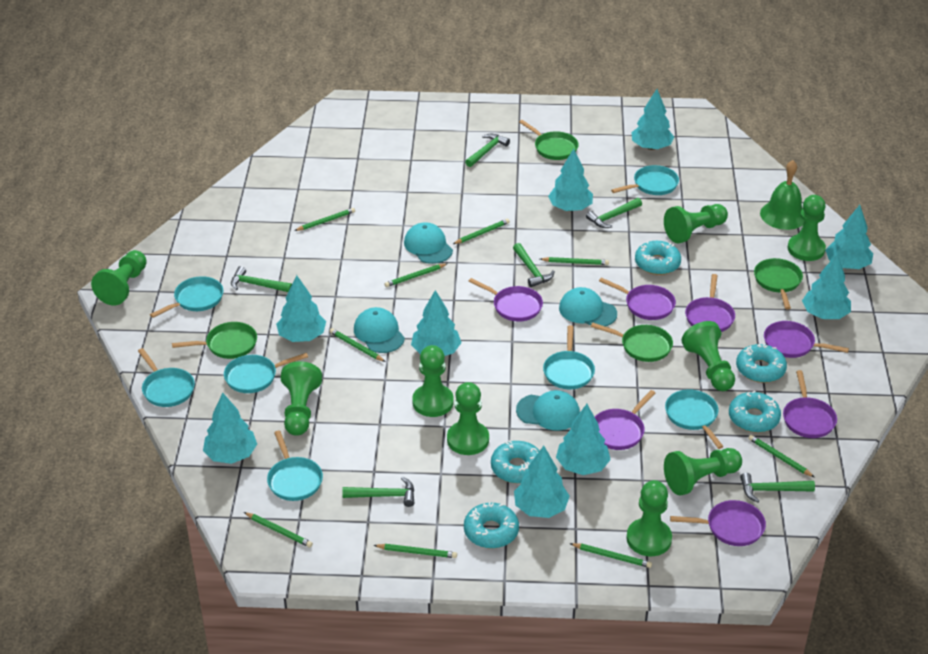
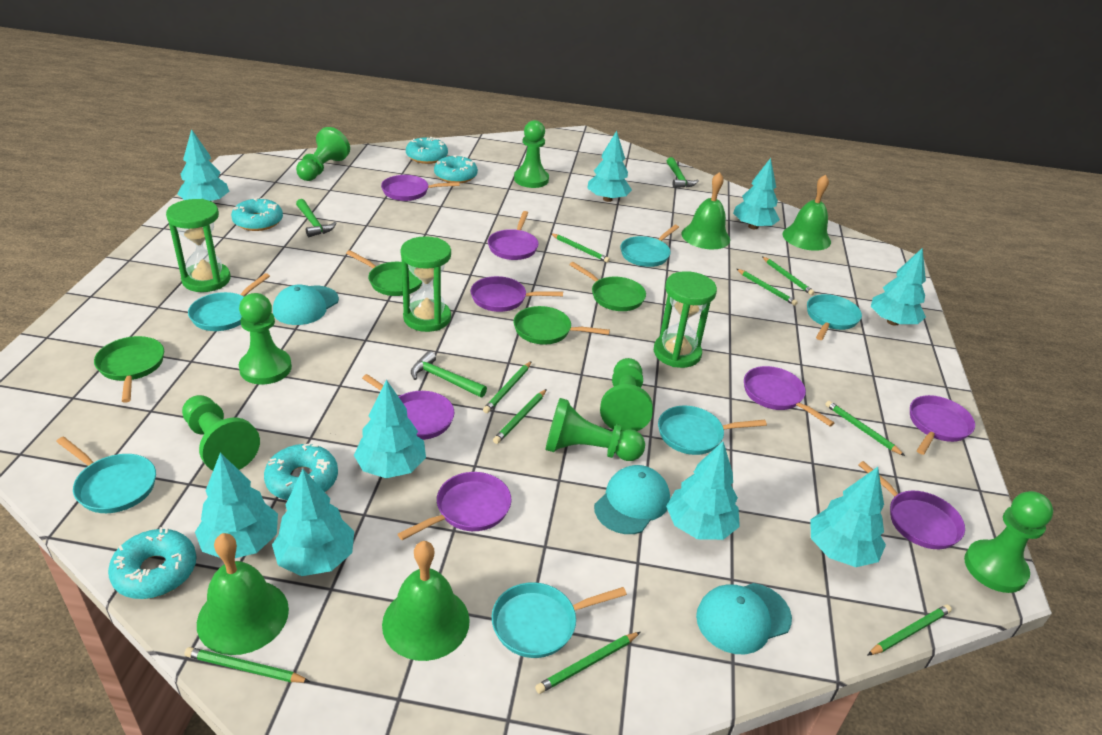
green bell: 1 -> 4
green hammer: 6 -> 3
green hourglass: 0 -> 3
green pawn: 9 -> 7
purple pan: 7 -> 8
turquoise cap: 4 -> 3
turquoise pan: 7 -> 6

